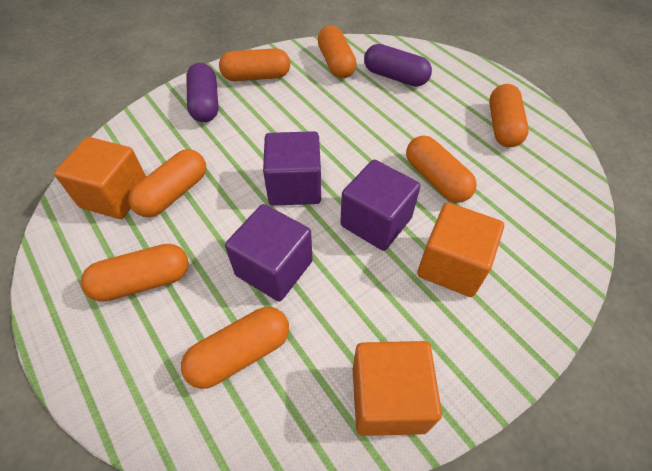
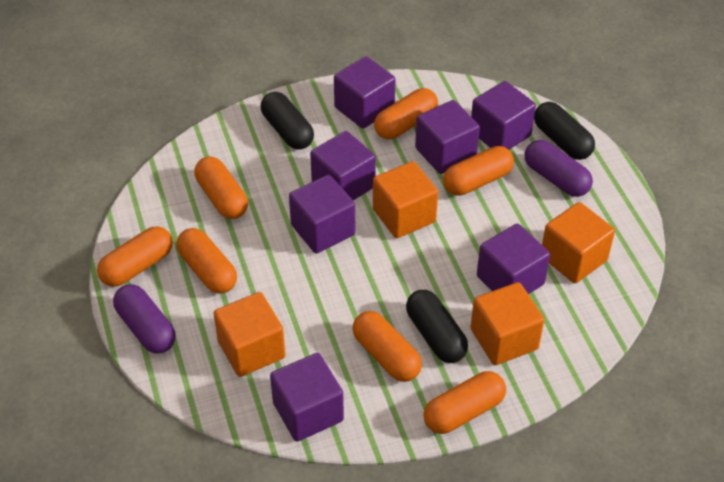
black capsule: 0 -> 3
orange cube: 3 -> 4
purple cube: 3 -> 7

